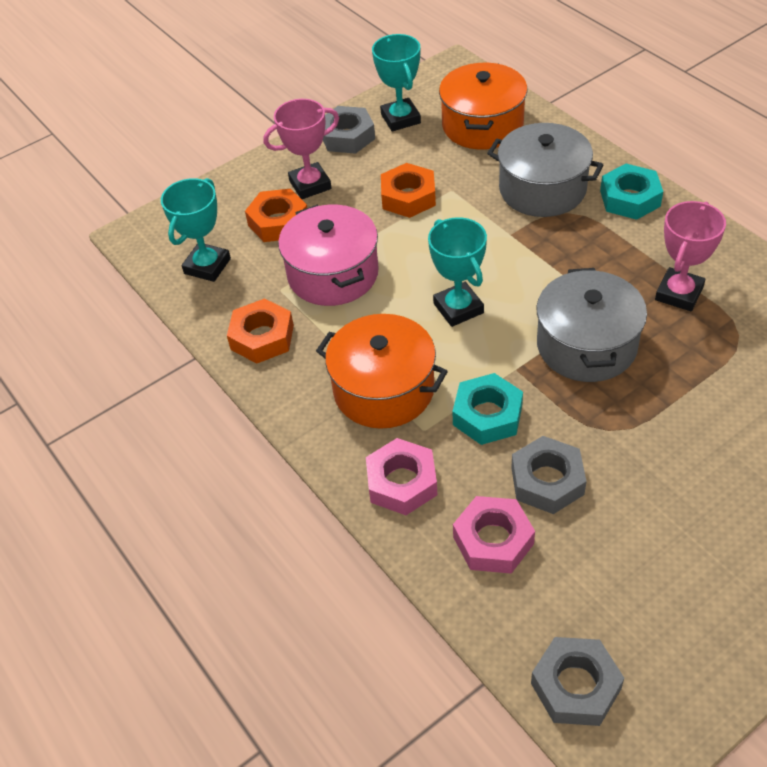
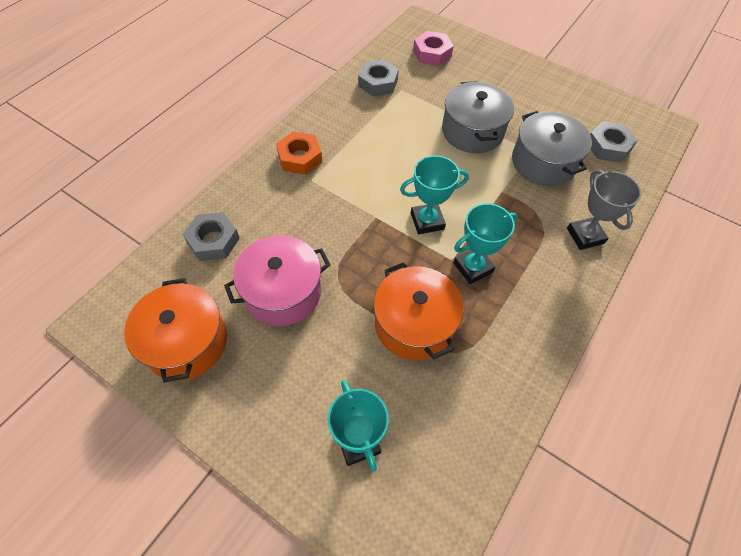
grey trophy: 0 -> 1
orange nut: 3 -> 1
pink nut: 2 -> 1
pink trophy: 2 -> 0
turquoise nut: 2 -> 0

